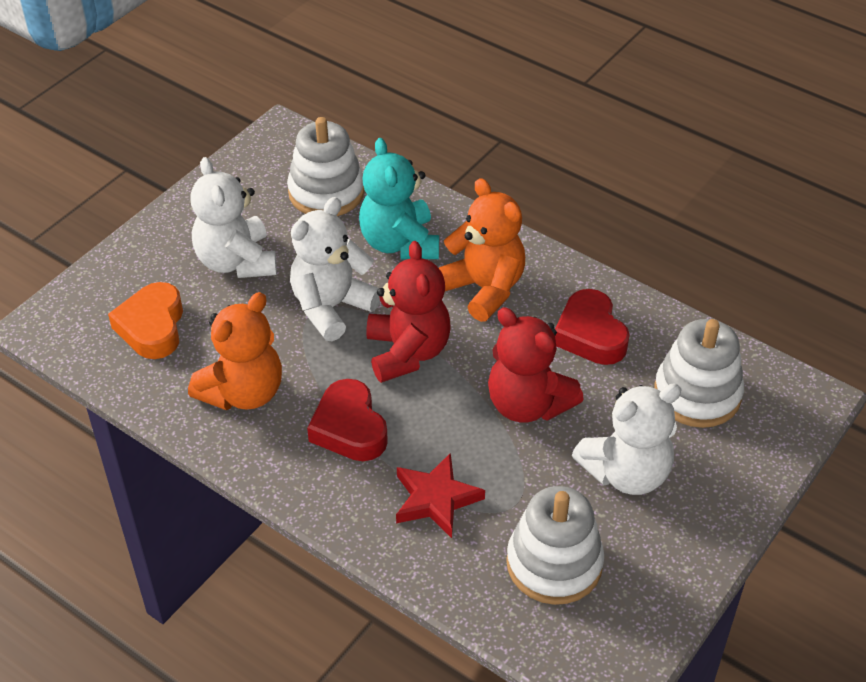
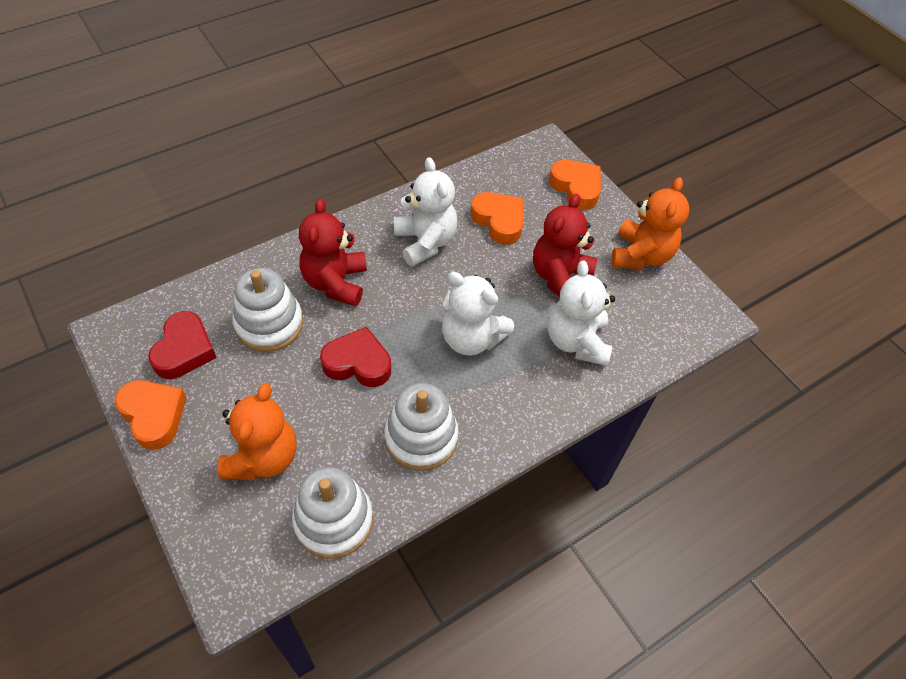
orange heart: 1 -> 3
red star: 1 -> 0
turquoise teddy bear: 1 -> 0

